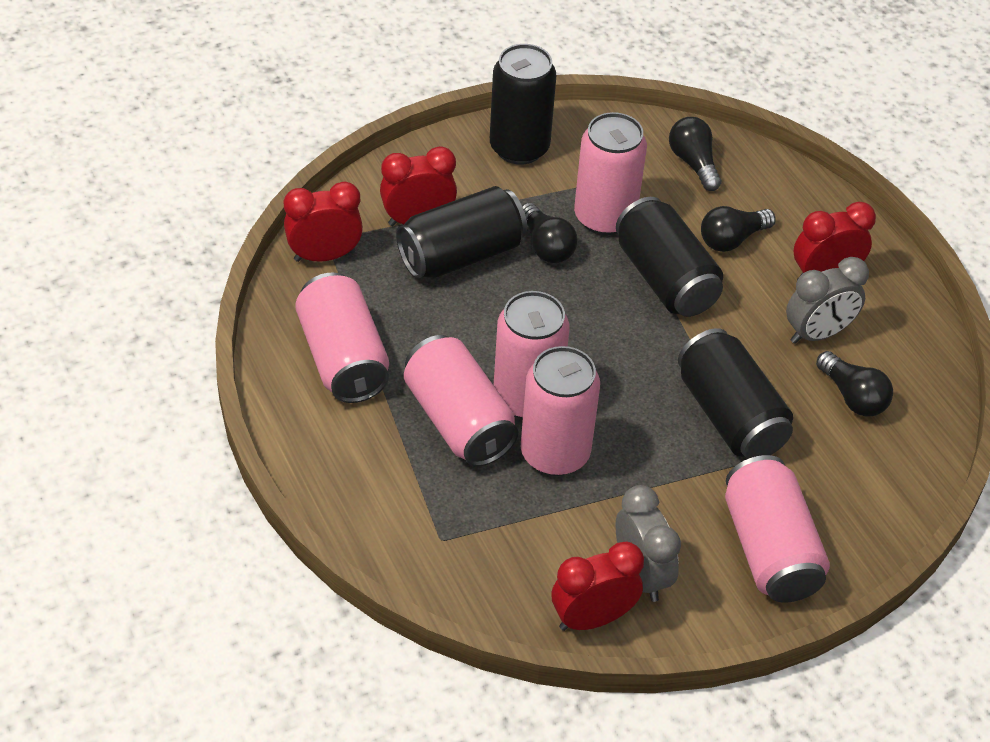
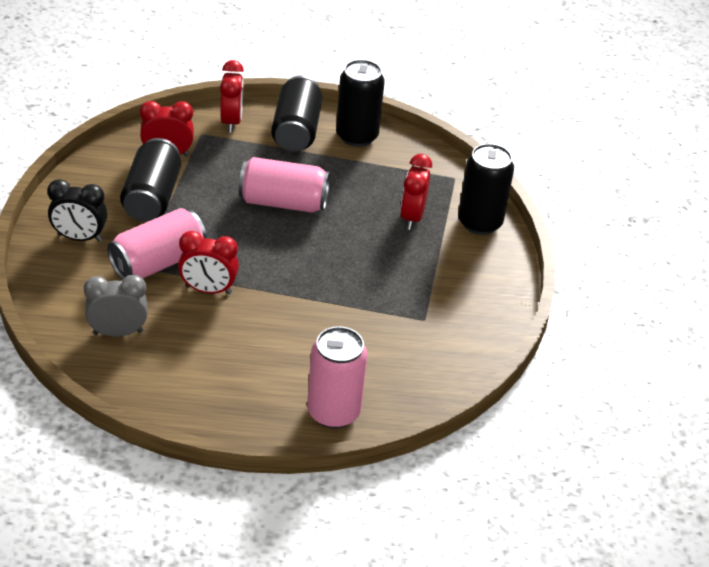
black clock: 0 -> 1
black light bulb: 4 -> 0
grey clock: 2 -> 1
pink can: 6 -> 3

